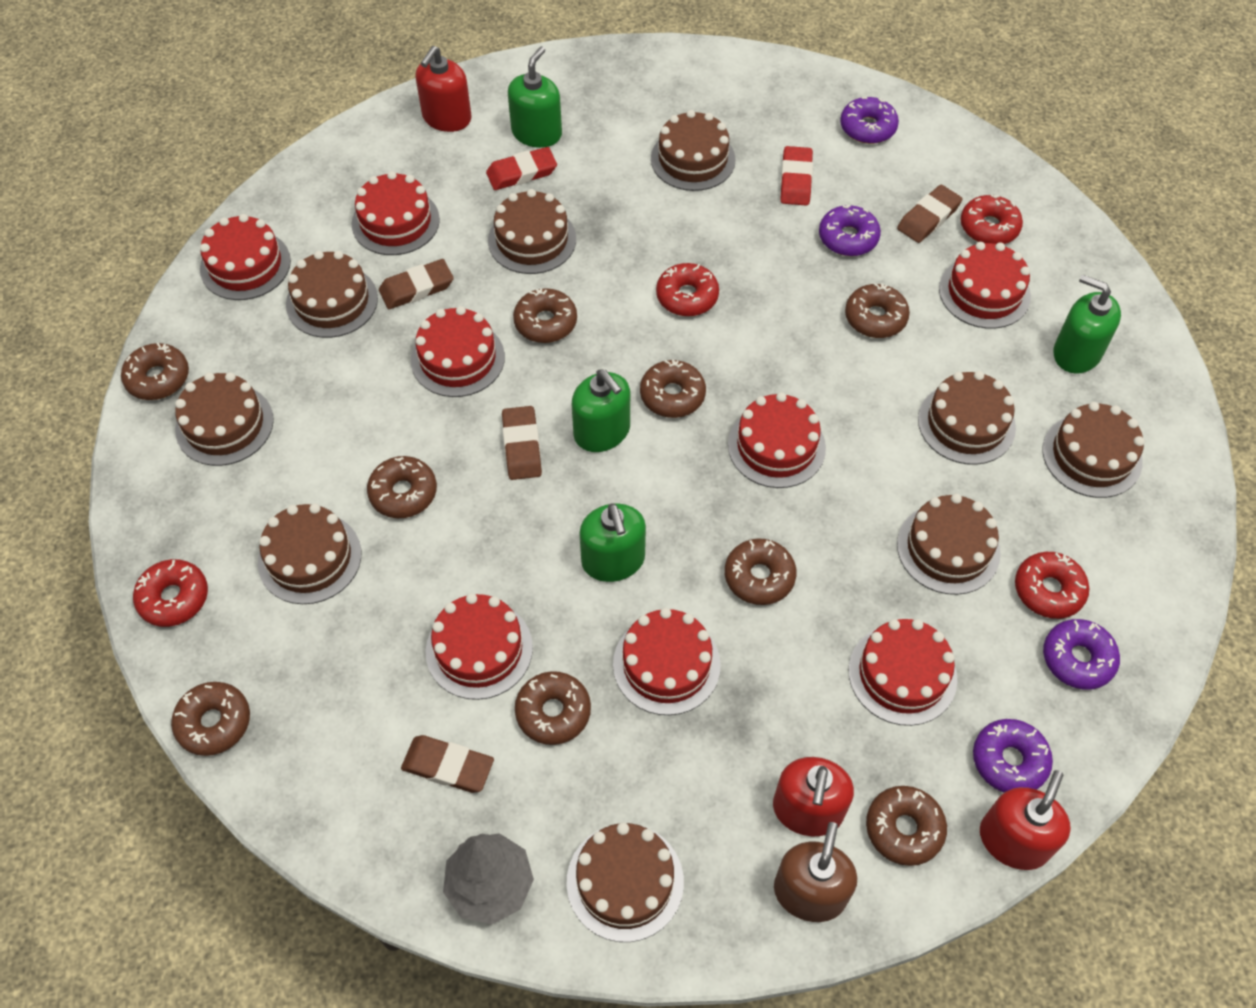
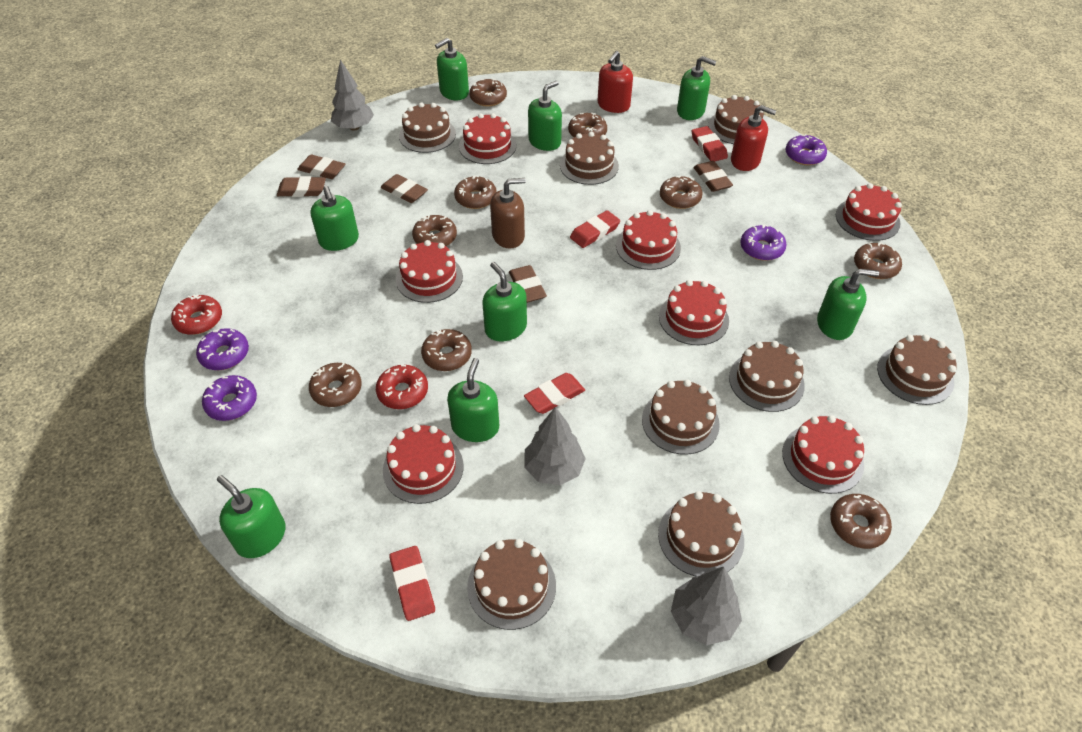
brown cake: 9 -> 8
brown eraser: 4 -> 5
green soap dispenser: 4 -> 8
grey tree: 1 -> 3
red cake: 8 -> 7
red donut: 4 -> 2
red eraser: 2 -> 4
red soap dispenser: 3 -> 2

